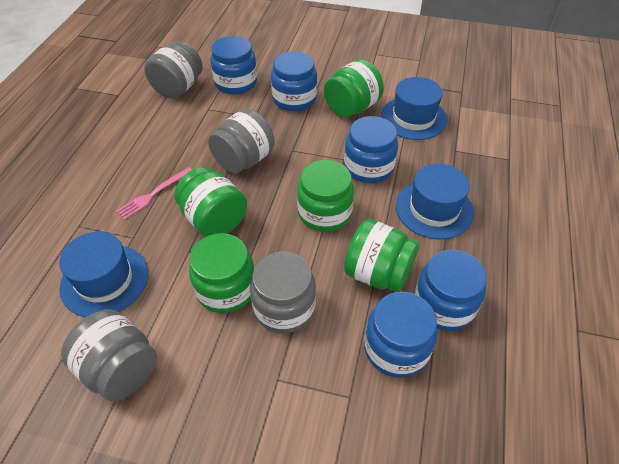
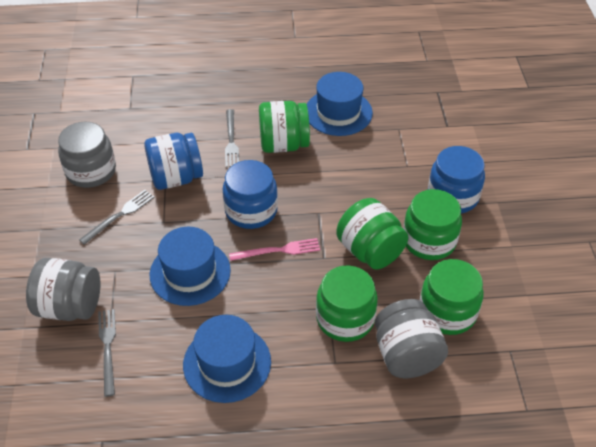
blue jar: 5 -> 3
grey fork: 0 -> 3
grey jar: 4 -> 3

